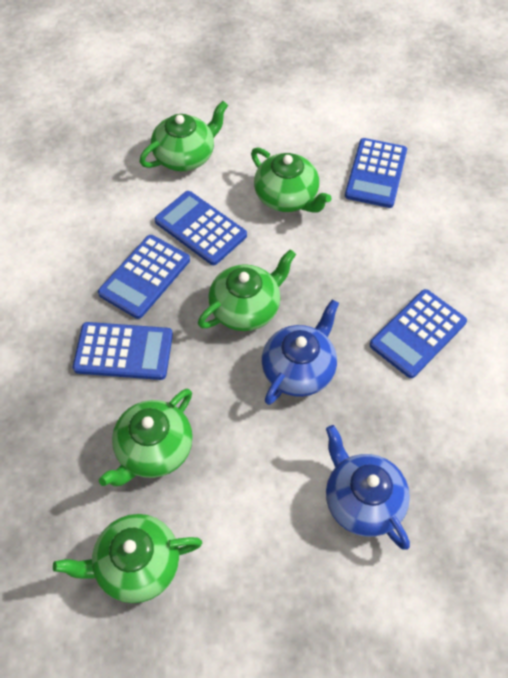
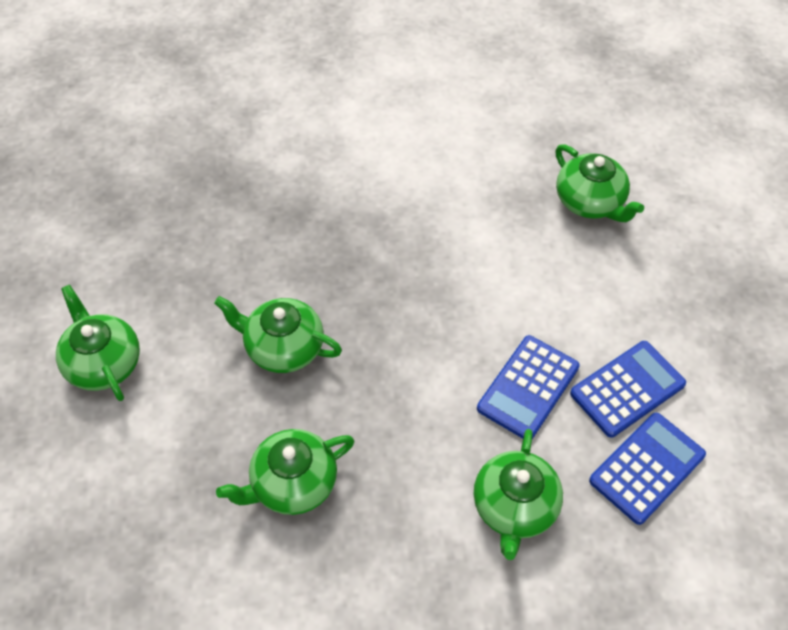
blue calculator: 5 -> 3
blue teapot: 2 -> 0

